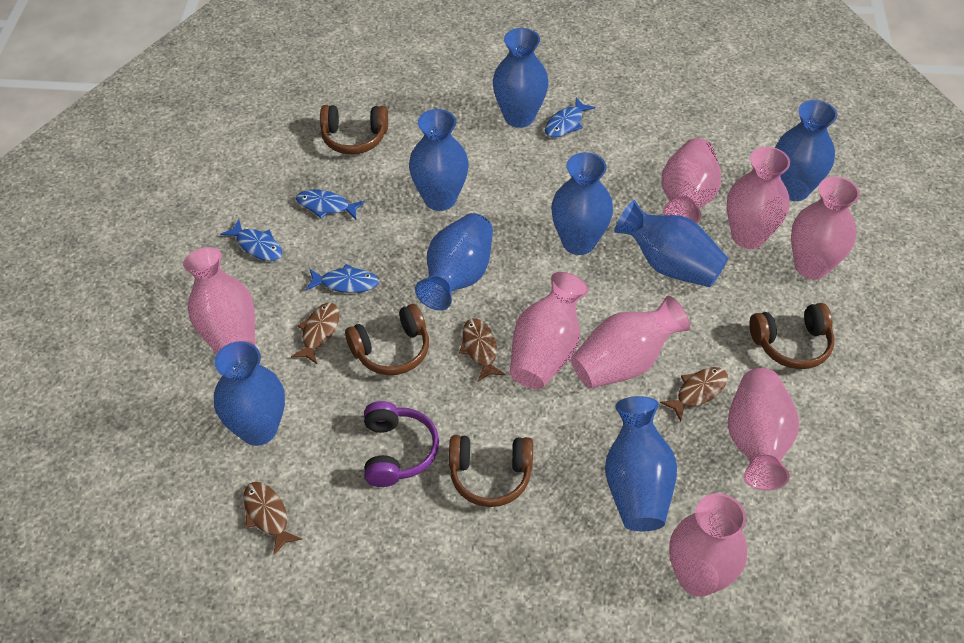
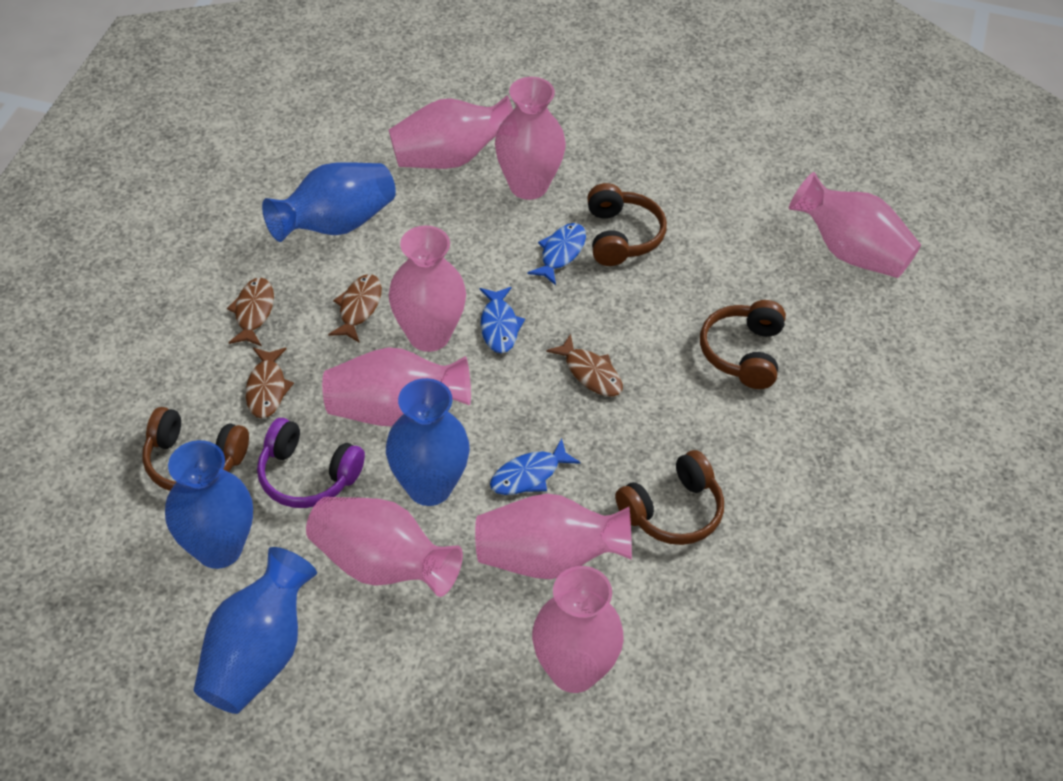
blue fish: 4 -> 3
blue vase: 8 -> 4

